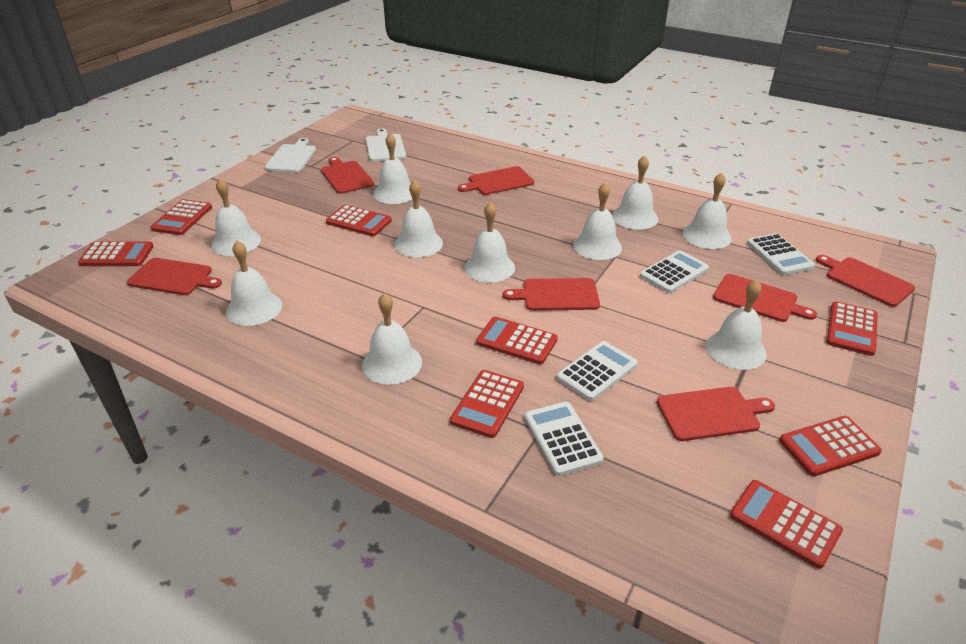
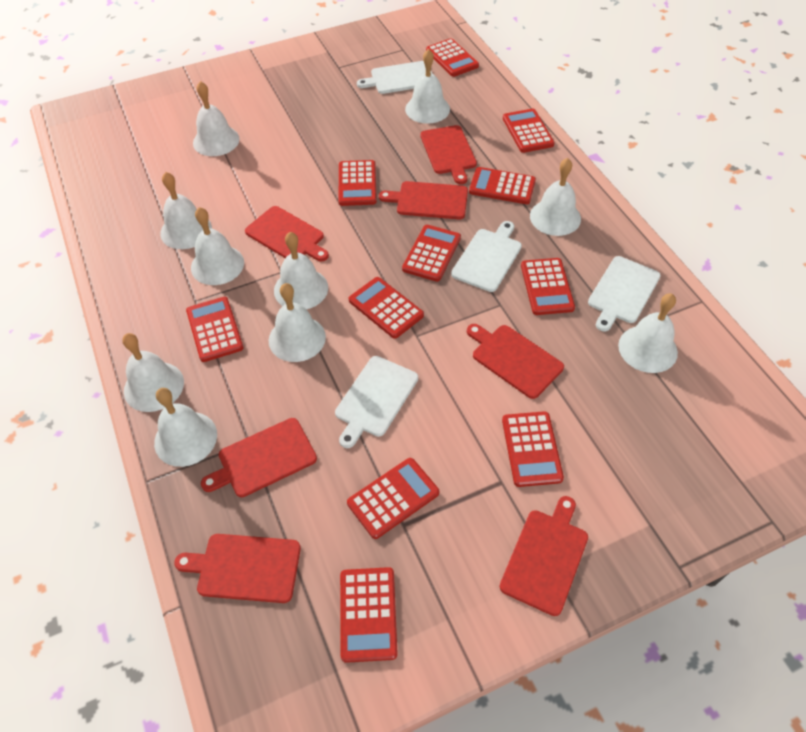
red calculator: 8 -> 11
white calculator: 4 -> 0
white cutting board: 2 -> 4

